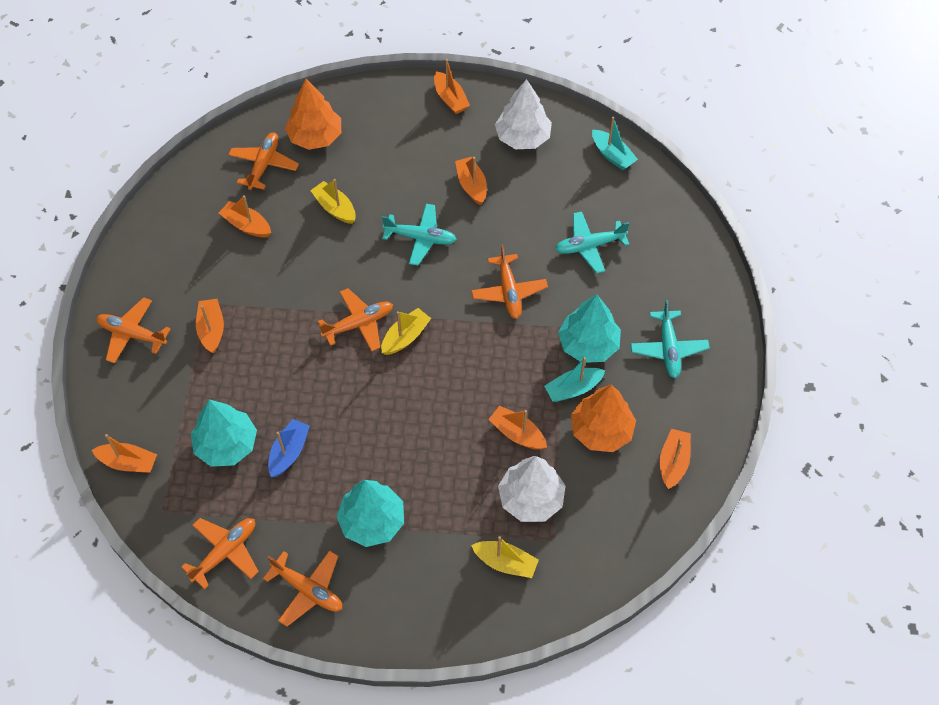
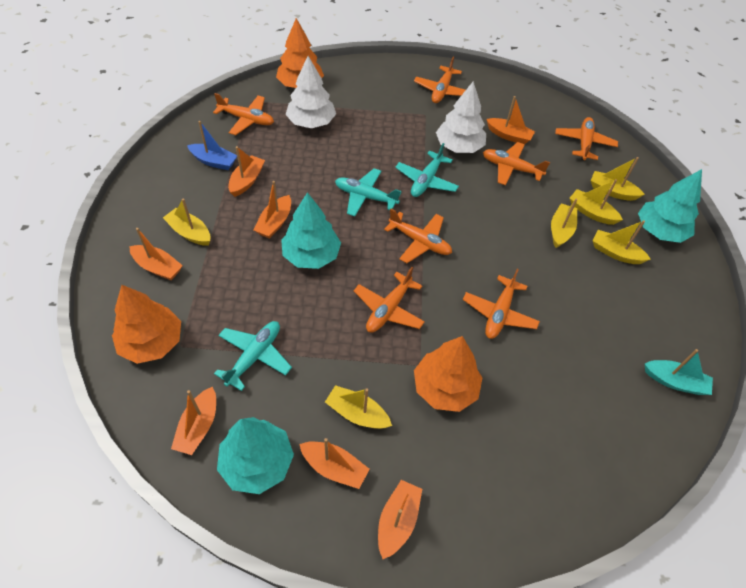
orange plane: 6 -> 7
orange tree: 2 -> 3
turquoise boat: 2 -> 1
yellow boat: 3 -> 6

